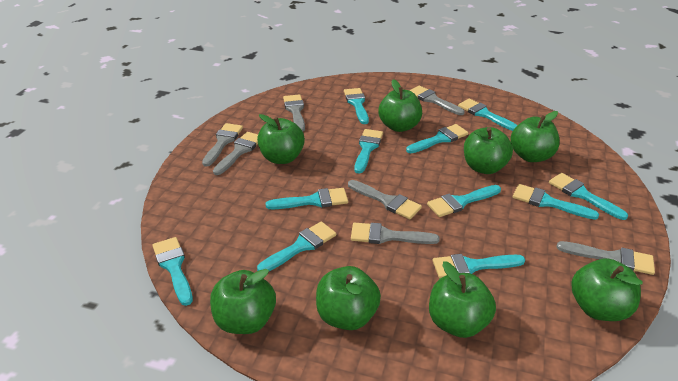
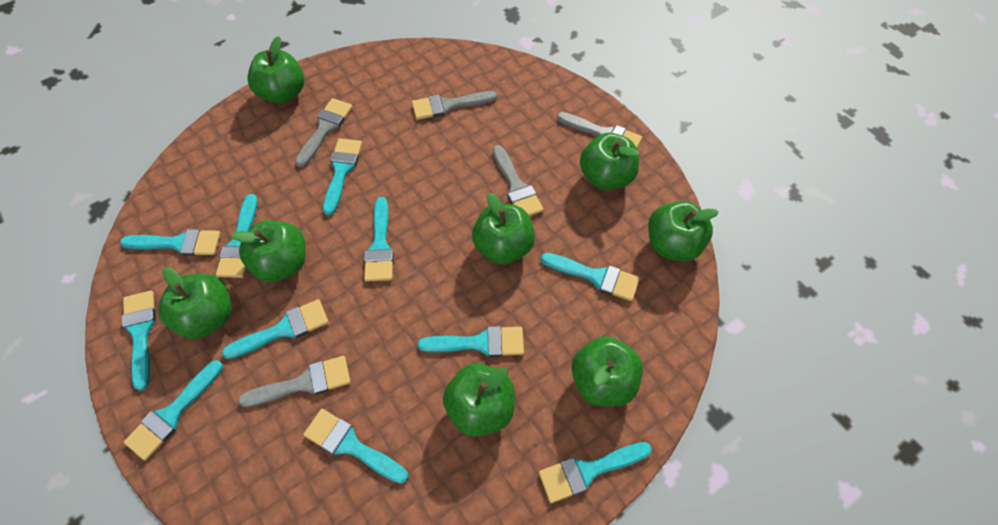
grey brush: 7 -> 5

